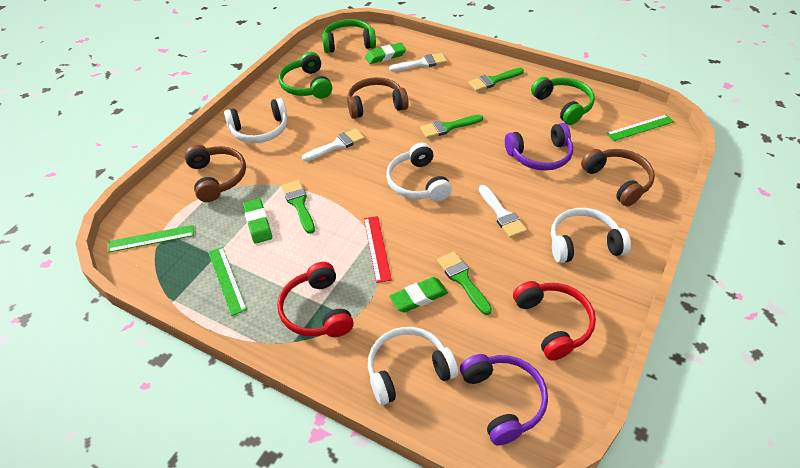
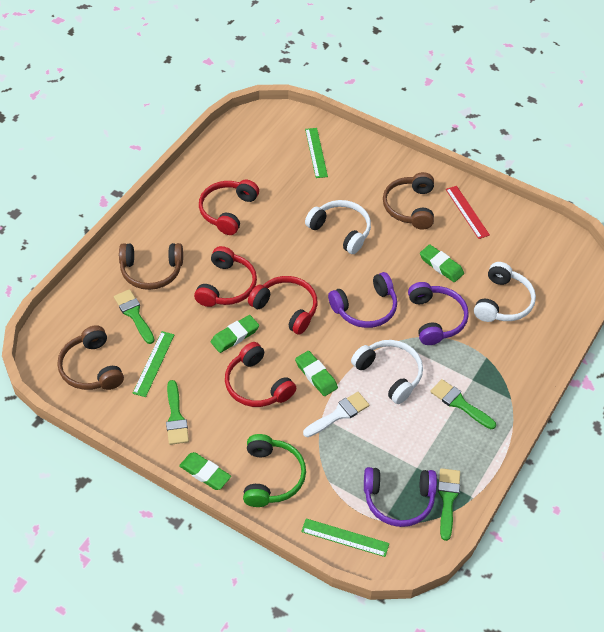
green eraser: 3 -> 4
green headphones: 3 -> 1
purple headphones: 2 -> 3
red headphones: 2 -> 4
white brush: 3 -> 1
white headphones: 4 -> 3

